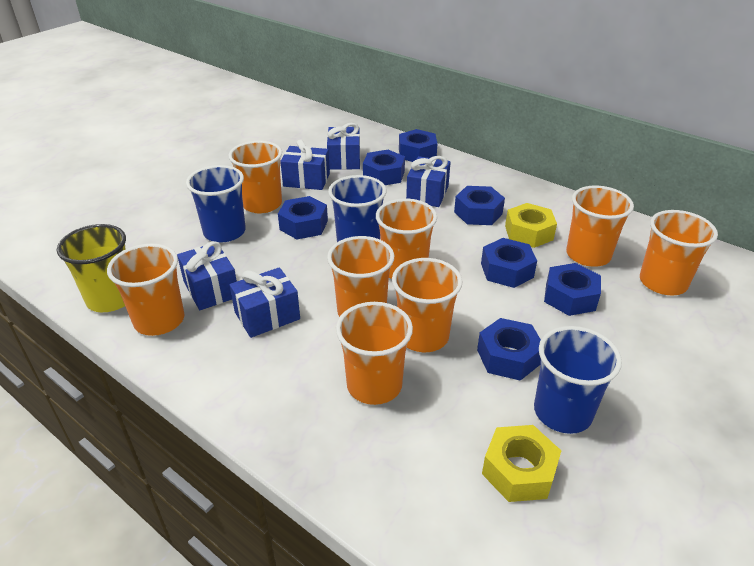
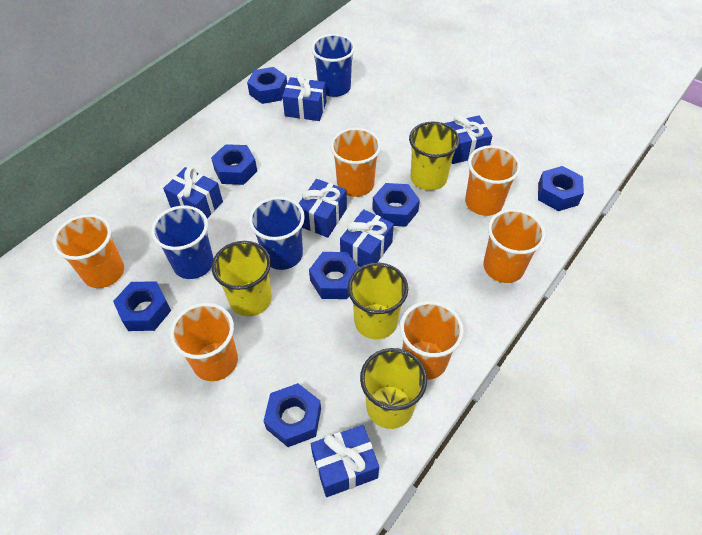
blue gift: 5 -> 6
orange cup: 8 -> 6
yellow cup: 1 -> 4
yellow nut: 2 -> 0

